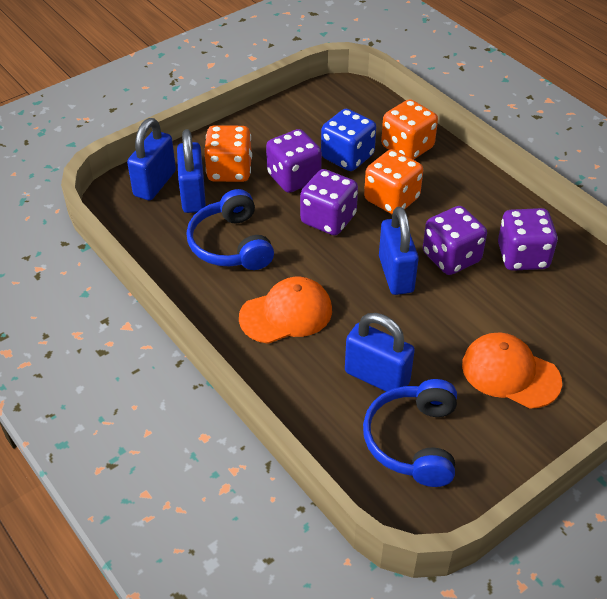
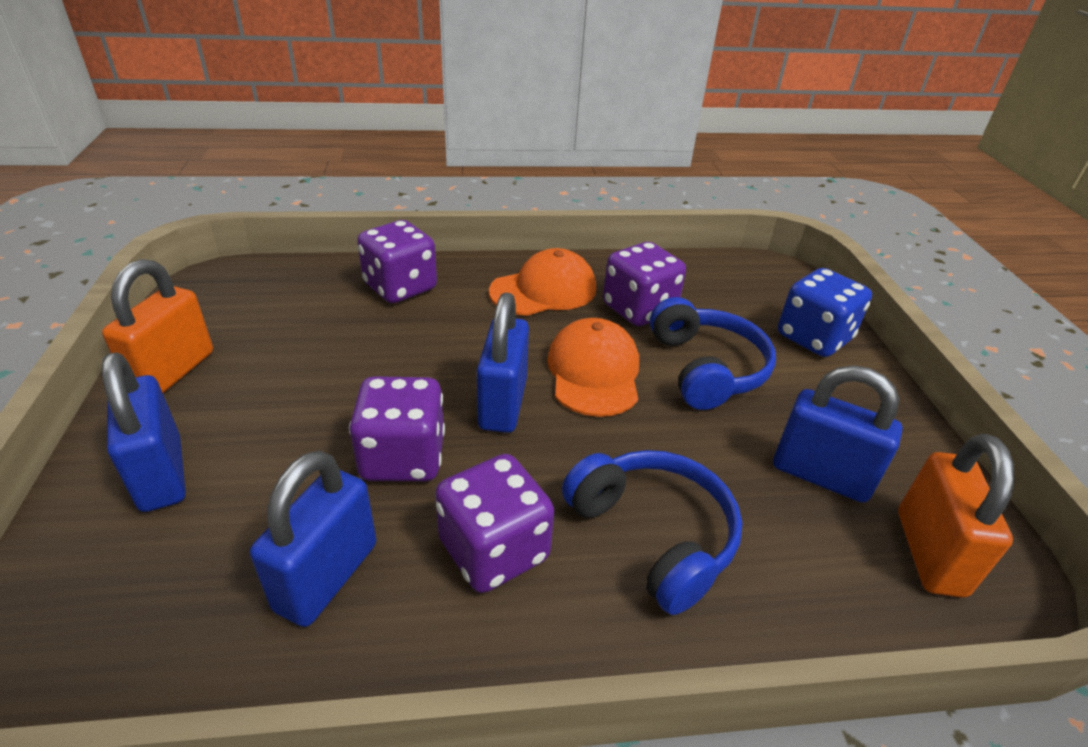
orange dice: 3 -> 0
orange padlock: 0 -> 2

